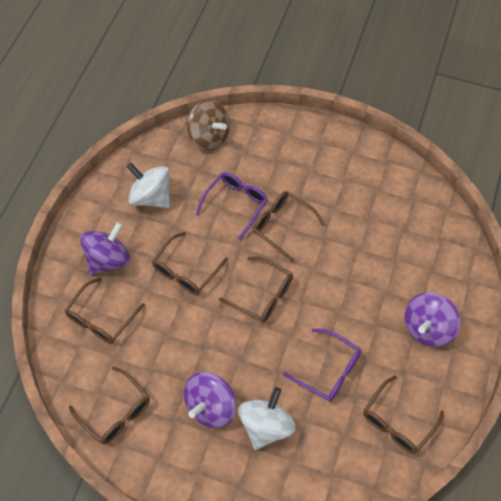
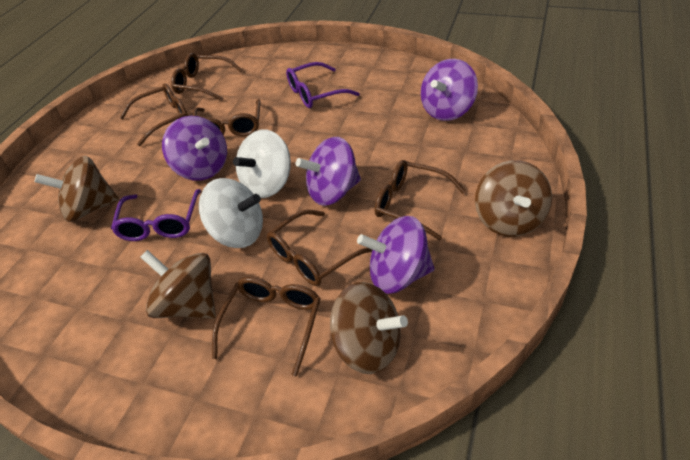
brown spinning top: 1 -> 4
purple spinning top: 3 -> 4

